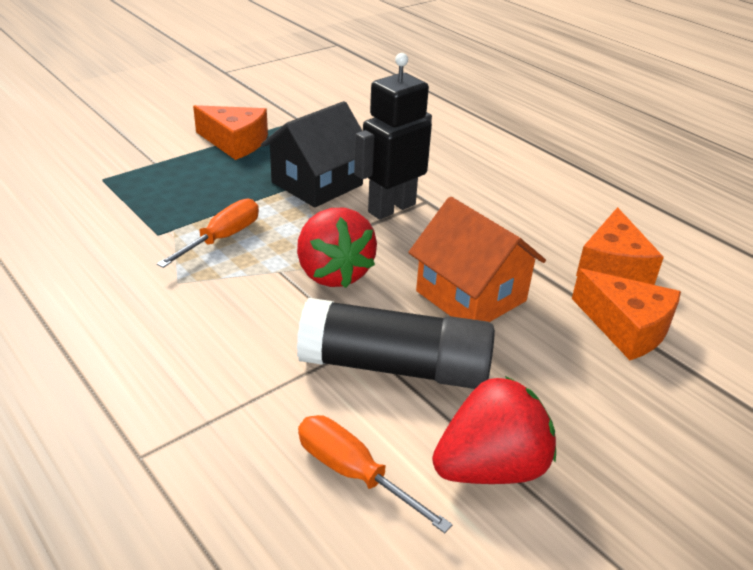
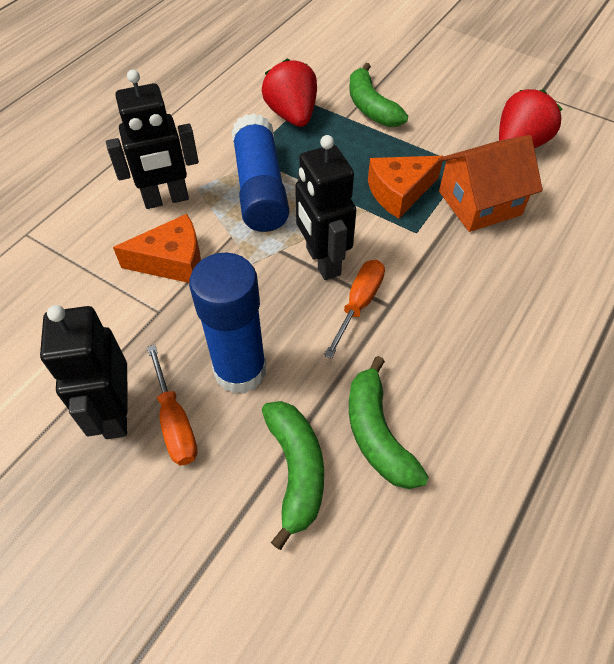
black glue stick: 1 -> 0
black house: 1 -> 0
black robot: 1 -> 3
blue glue stick: 0 -> 2
green banana: 0 -> 3
orange cheese: 3 -> 2

